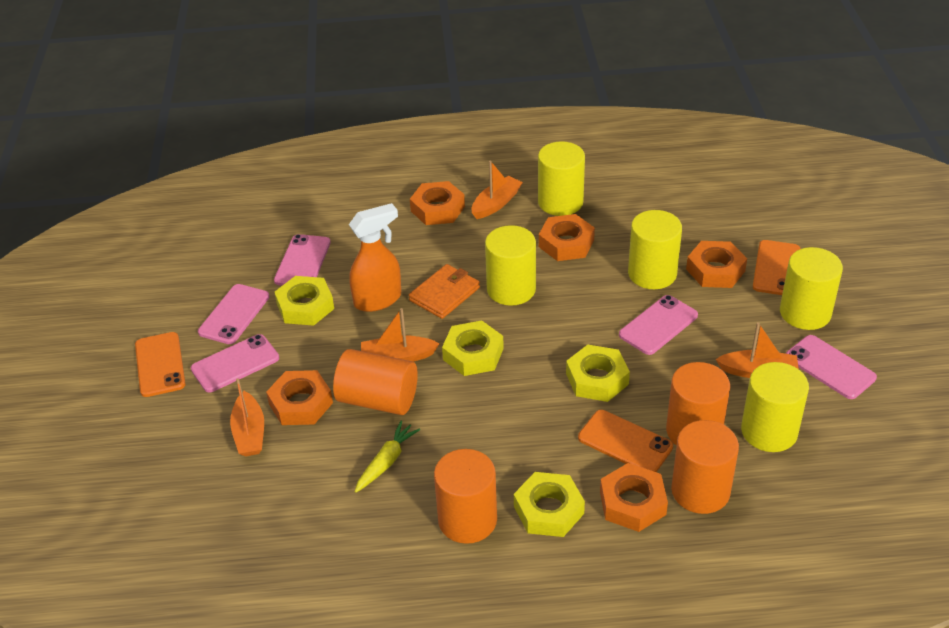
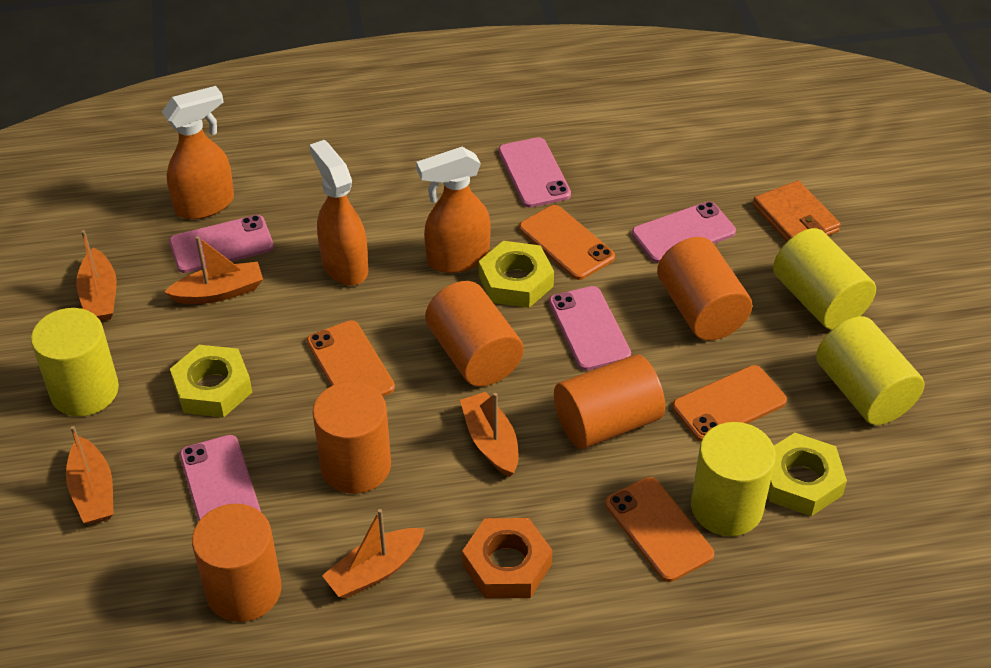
orange boat: 4 -> 5
orange cylinder: 4 -> 5
orange nut: 5 -> 1
orange phone: 3 -> 4
orange spray bottle: 1 -> 3
yellow carrot: 1 -> 0
yellow cylinder: 5 -> 4
yellow nut: 4 -> 3

